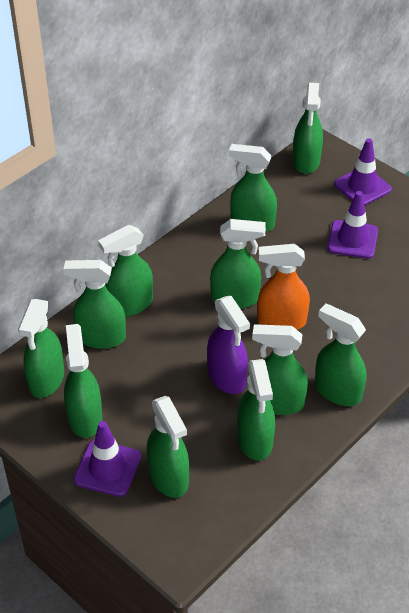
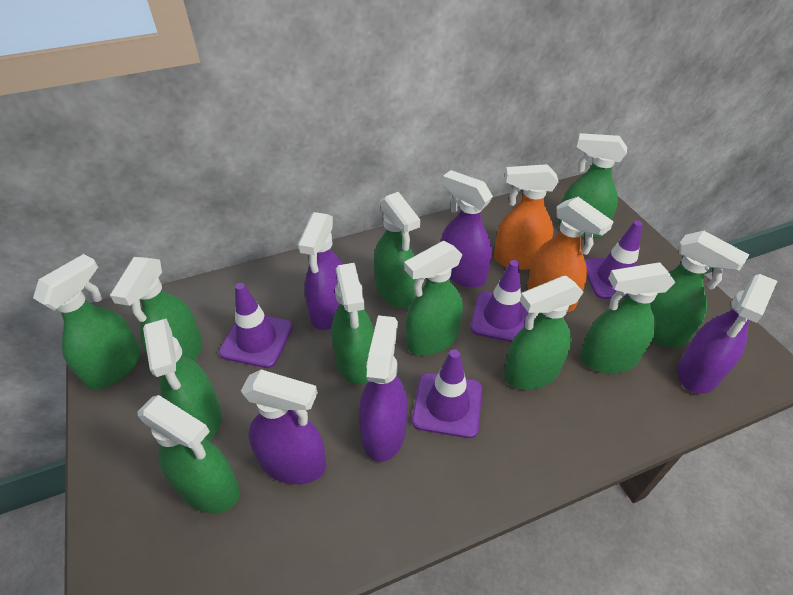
orange spray bottle: 1 -> 2
purple spray bottle: 1 -> 5
purple traffic cone: 3 -> 4

